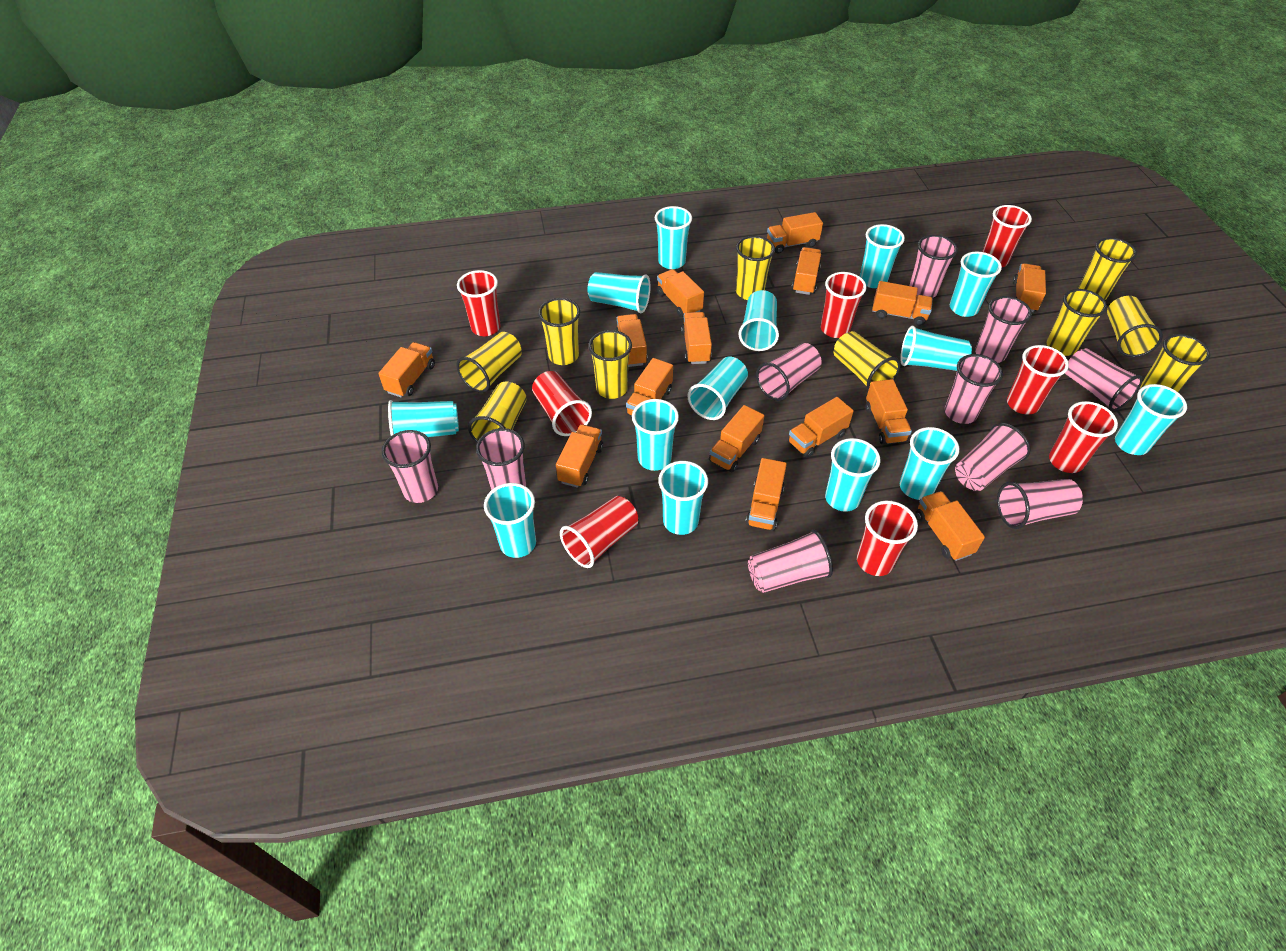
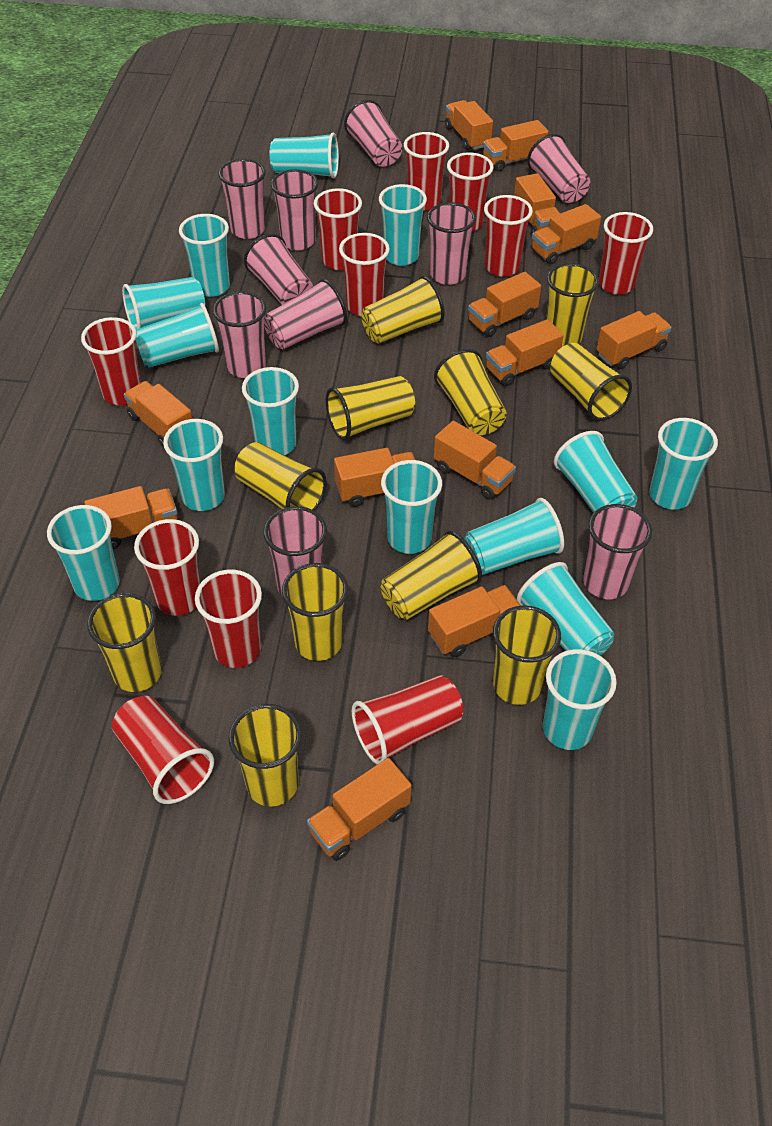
orange truck: 15 -> 13
red cup: 8 -> 11
yellow cup: 10 -> 11

